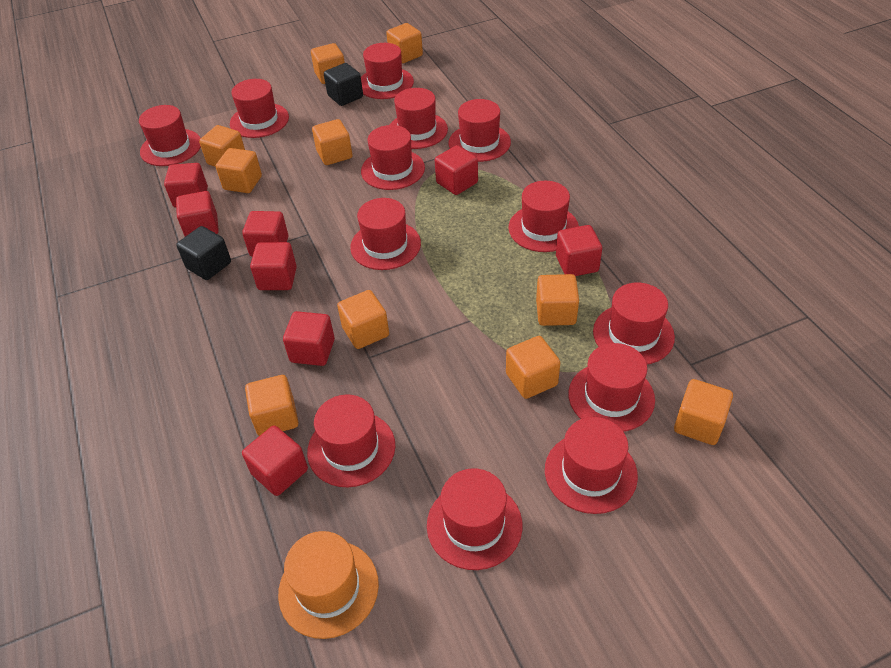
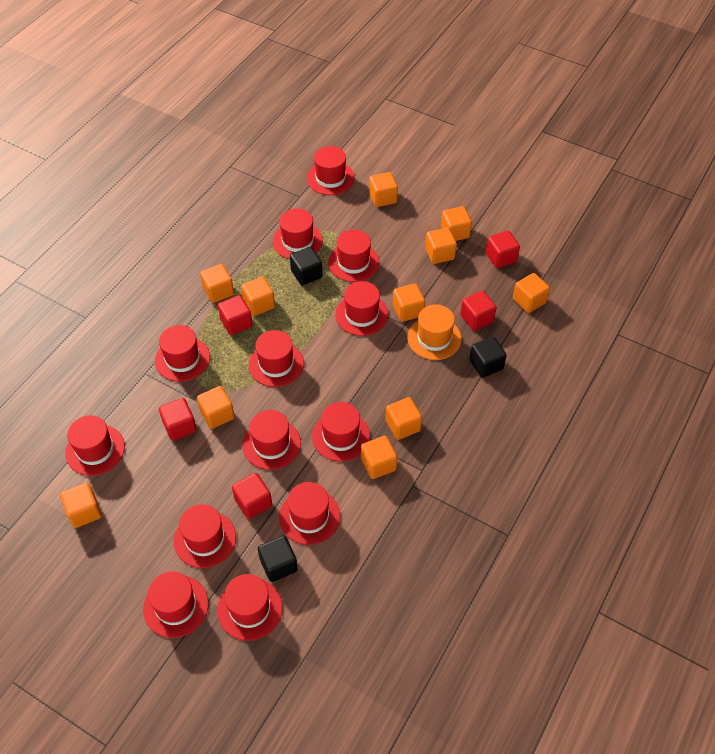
black cube: 2 -> 3
orange cube: 10 -> 11
red cube: 8 -> 5

